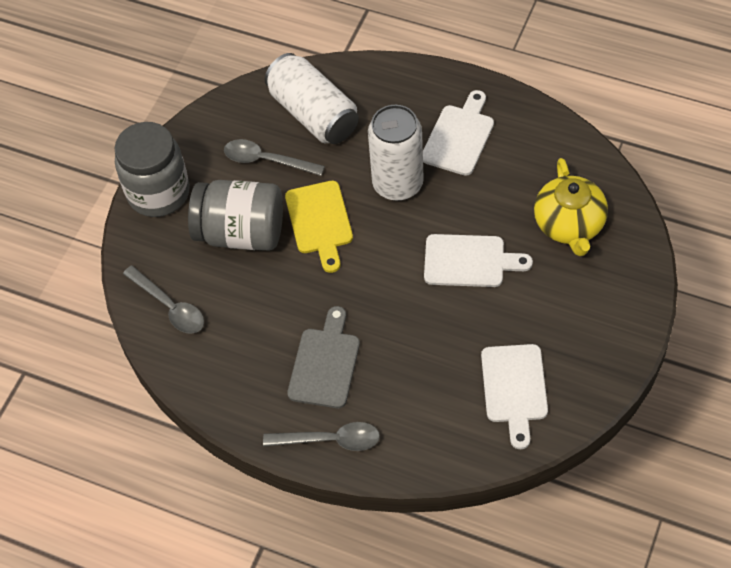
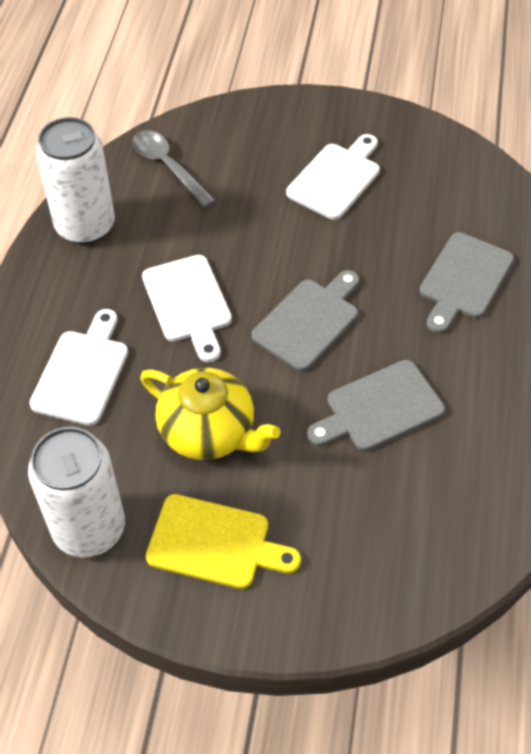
grey cutting board: 1 -> 3
grey jar: 2 -> 0
grey spoon: 3 -> 1

